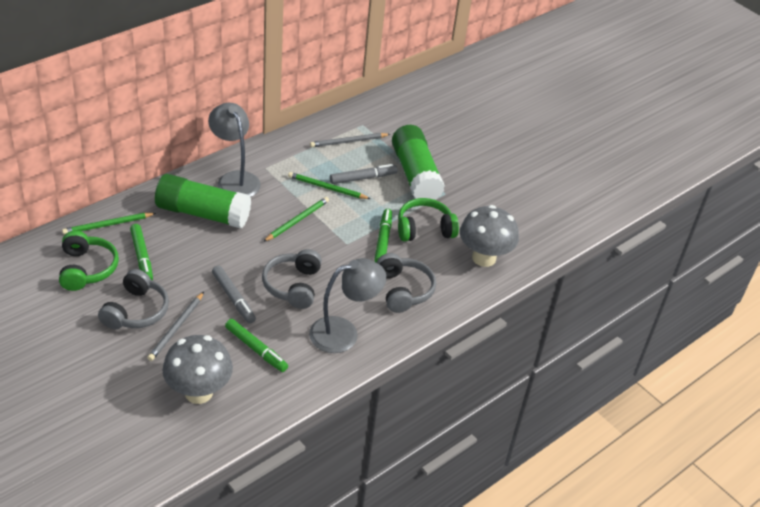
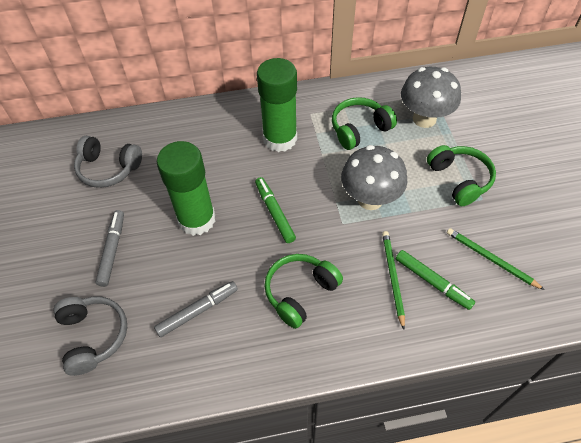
green headphones: 2 -> 3
green marker: 3 -> 2
green pencil: 3 -> 2
grey headphones: 3 -> 2
grey lamp: 2 -> 0
grey pencil: 2 -> 0

